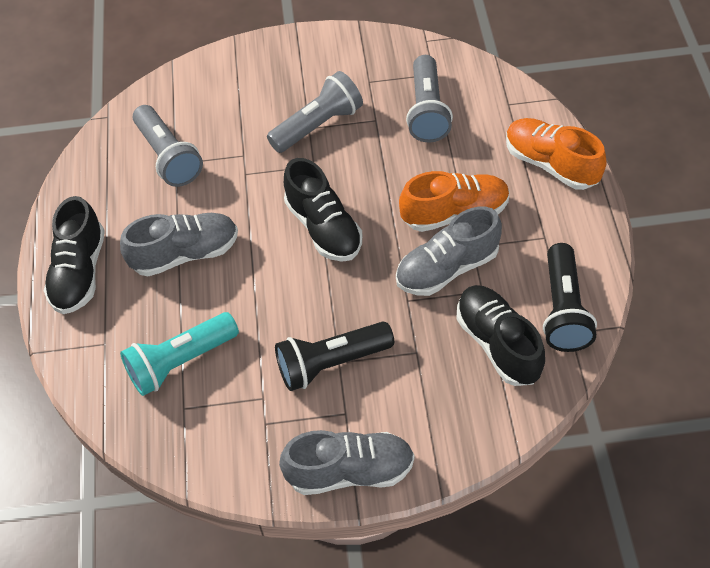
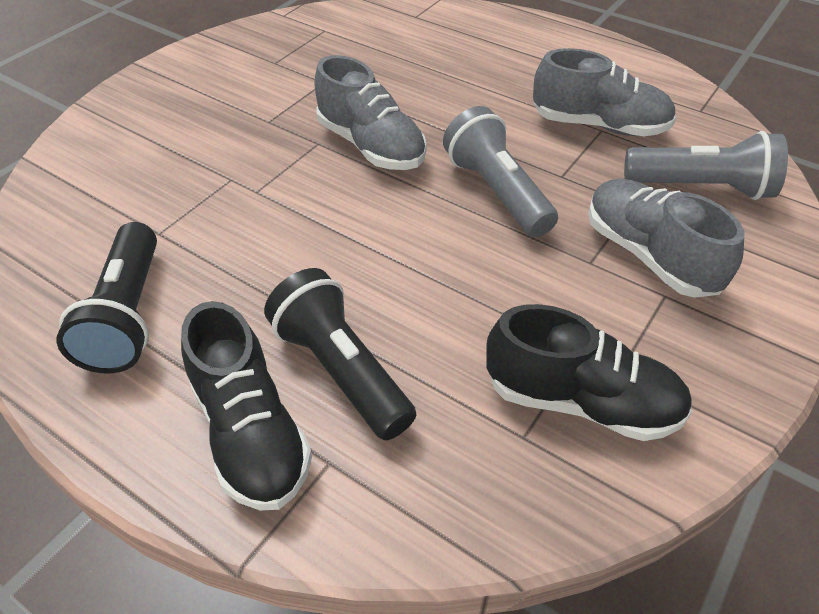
black shoe: 3 -> 2
grey flashlight: 3 -> 2
orange shoe: 2 -> 0
turquoise flashlight: 1 -> 0

